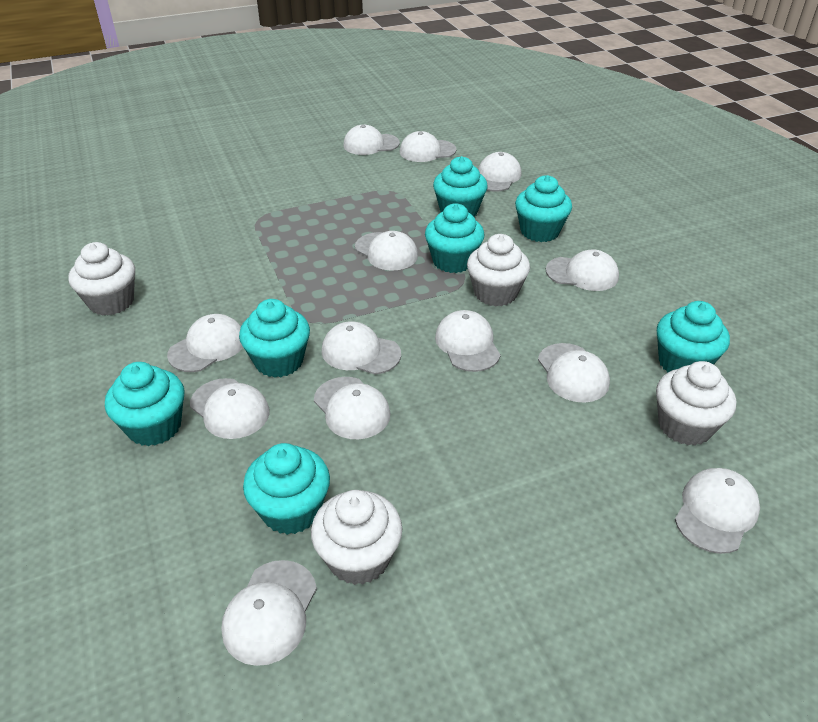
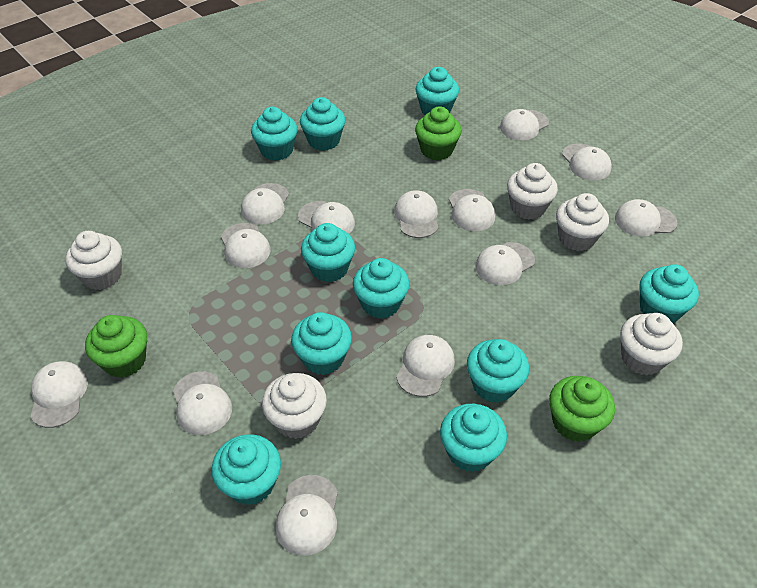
green cupcake: 0 -> 3
turquoise cupcake: 7 -> 10
white cupcake: 4 -> 5

